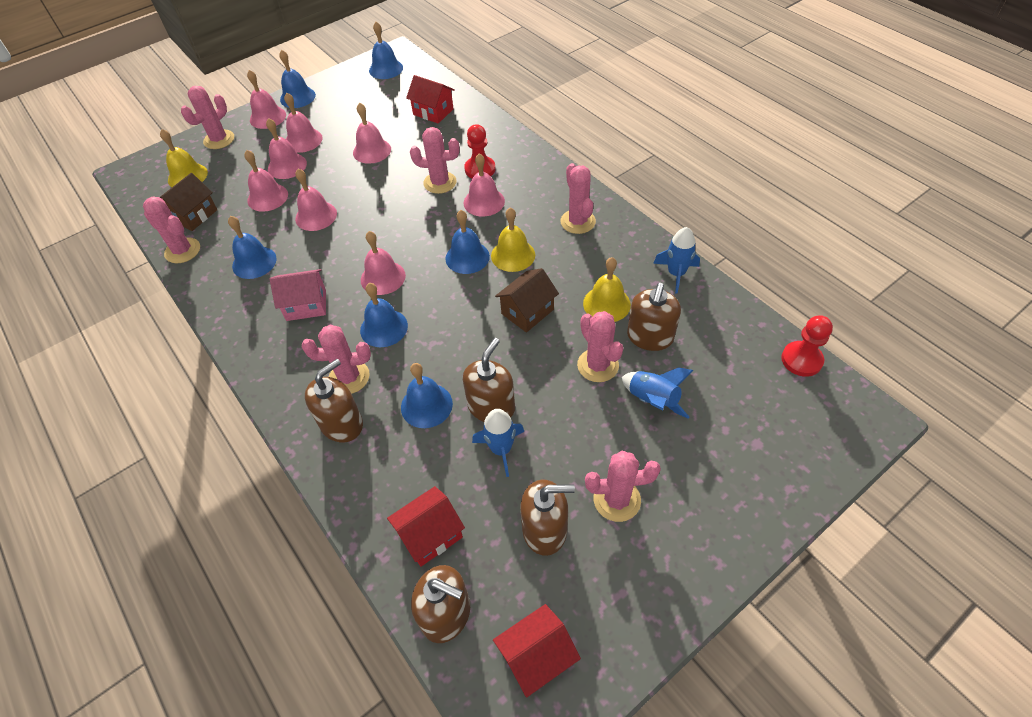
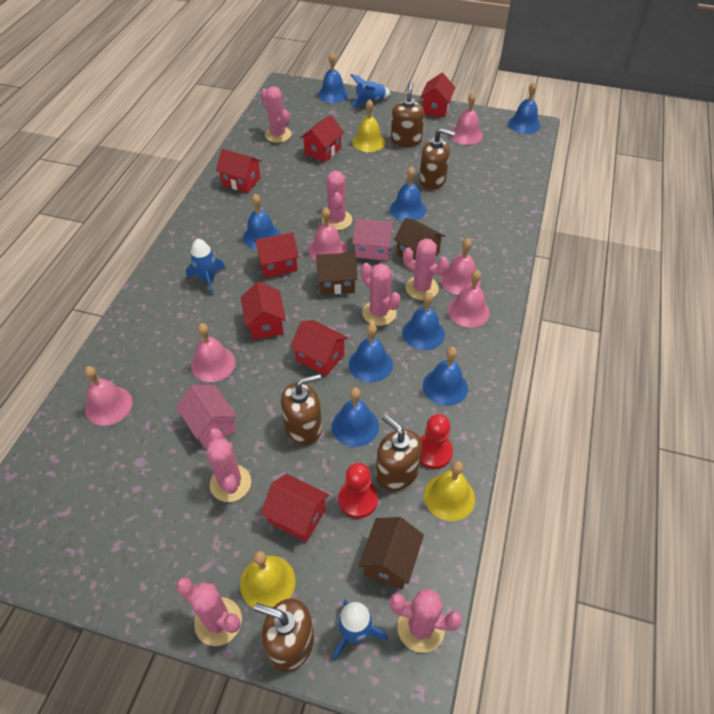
blue bell: 6 -> 8
brown house: 2 -> 3
pink bell: 8 -> 6
pink house: 1 -> 2
red house: 3 -> 7

